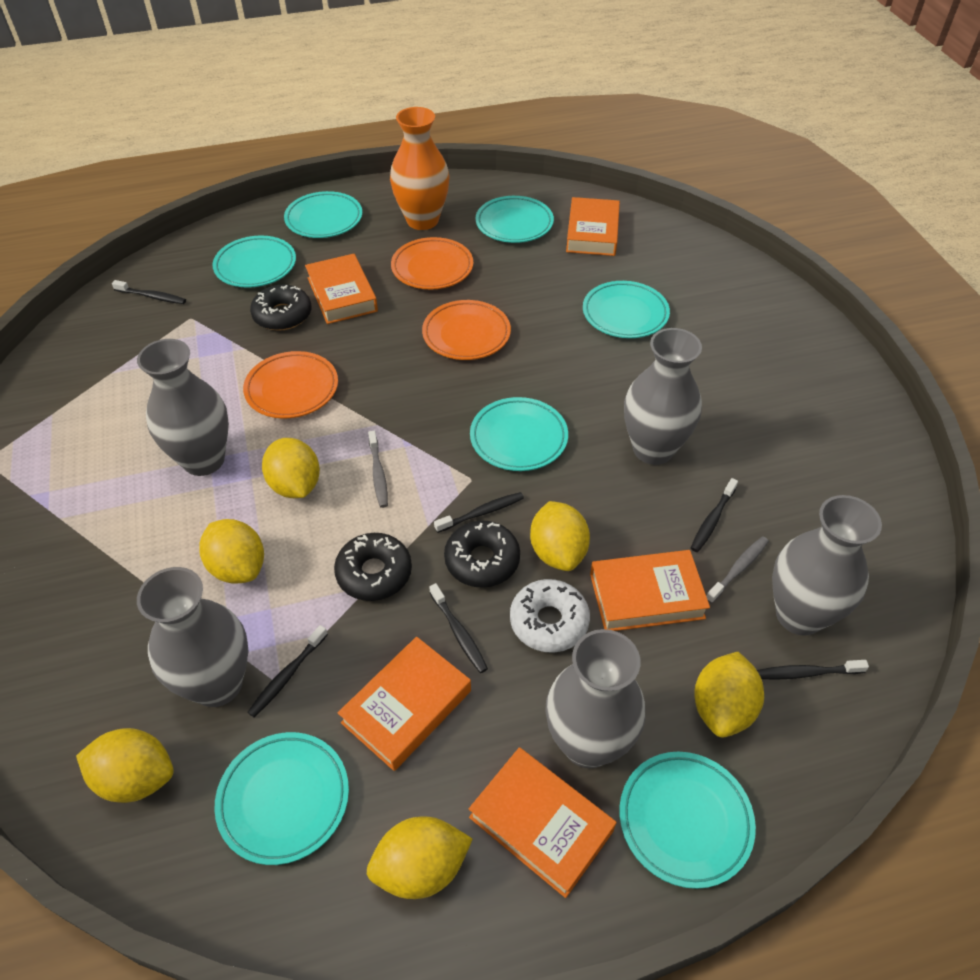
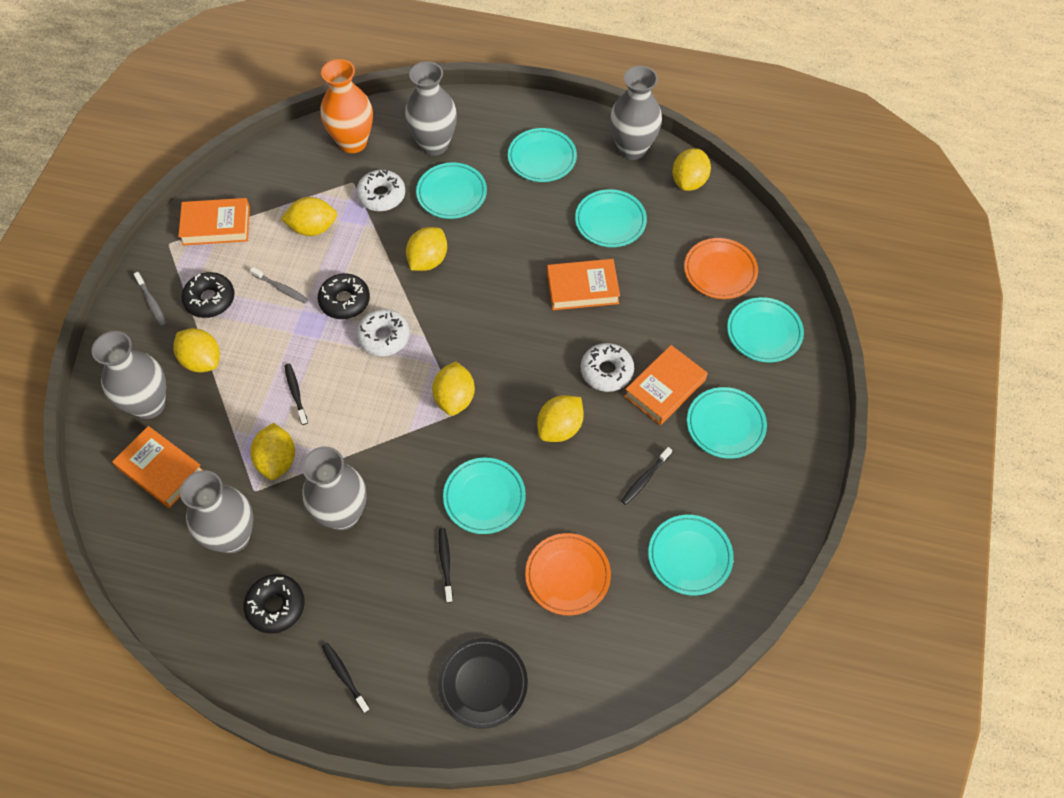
black plate: 0 -> 1
black toothbrush: 6 -> 4
orange book: 5 -> 4
orange plate: 3 -> 2
white donut: 1 -> 3
yellow lemon: 6 -> 7

